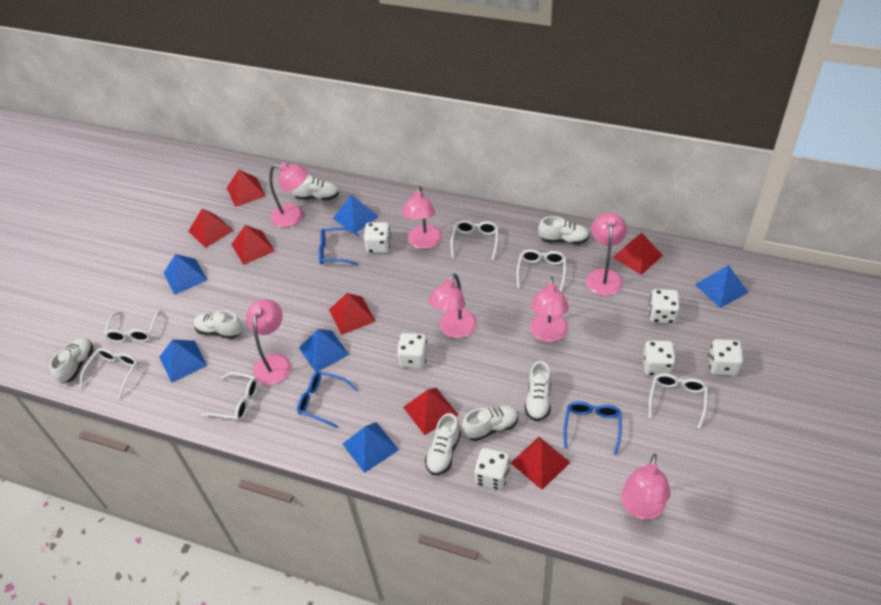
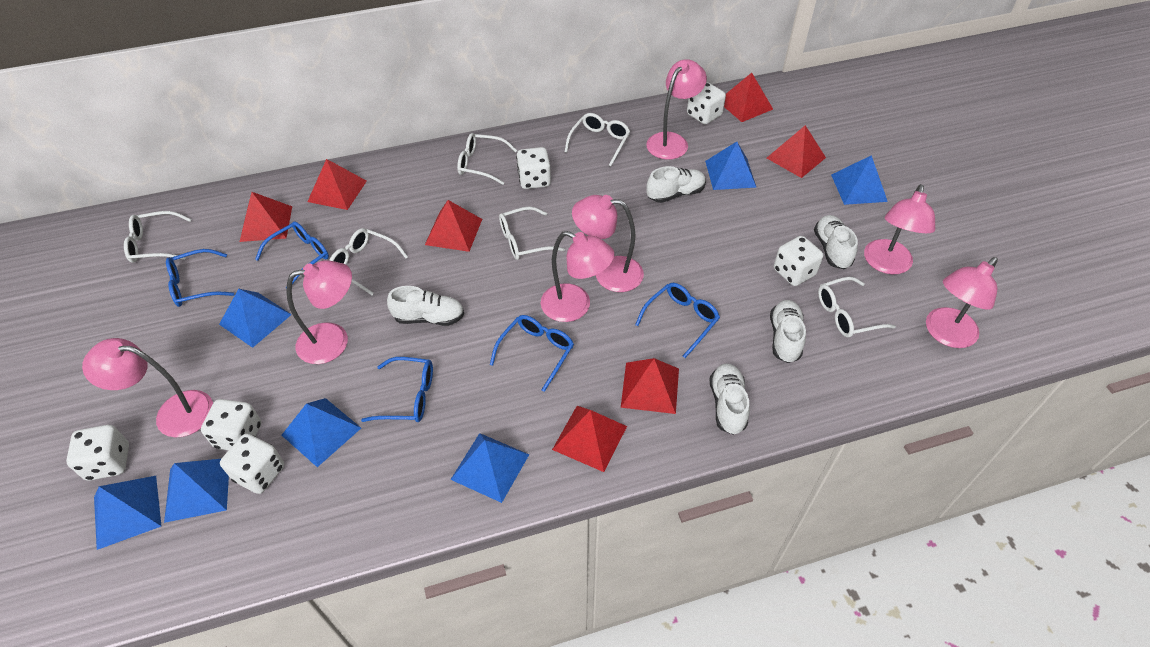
blue glasses: 3 -> 5
blue pyramid: 6 -> 7
white shoe: 7 -> 5

